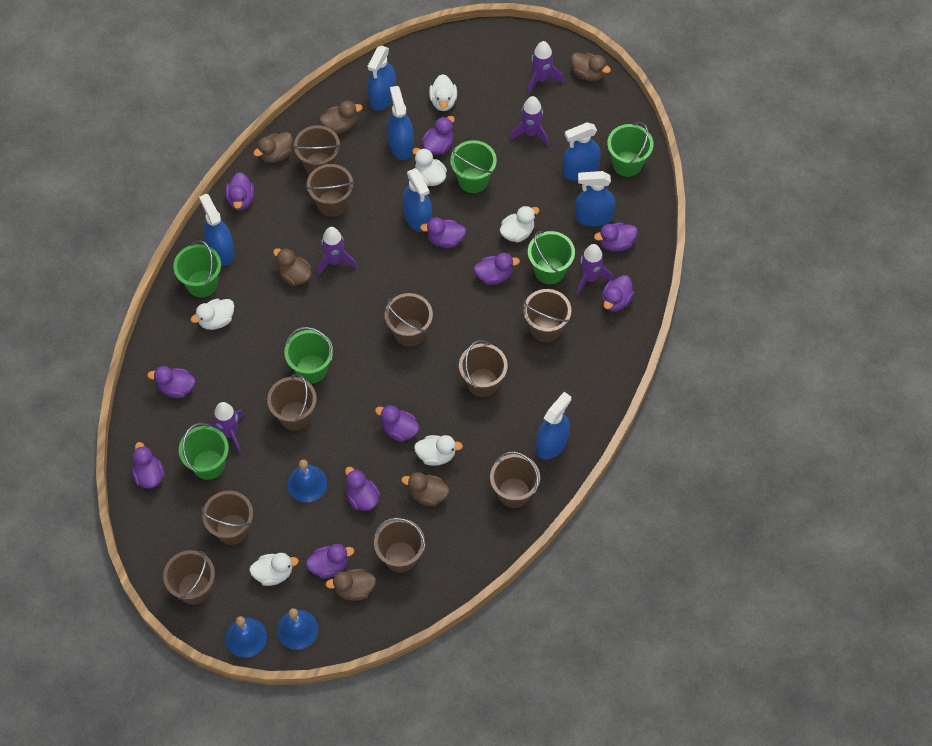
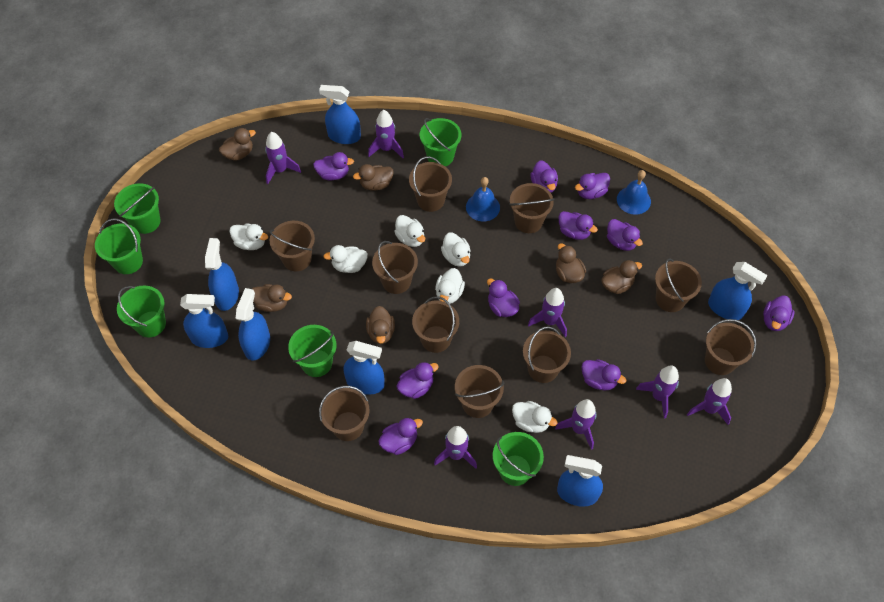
blue bell: 3 -> 2
purple duck: 11 -> 10
purple rocket: 5 -> 7

